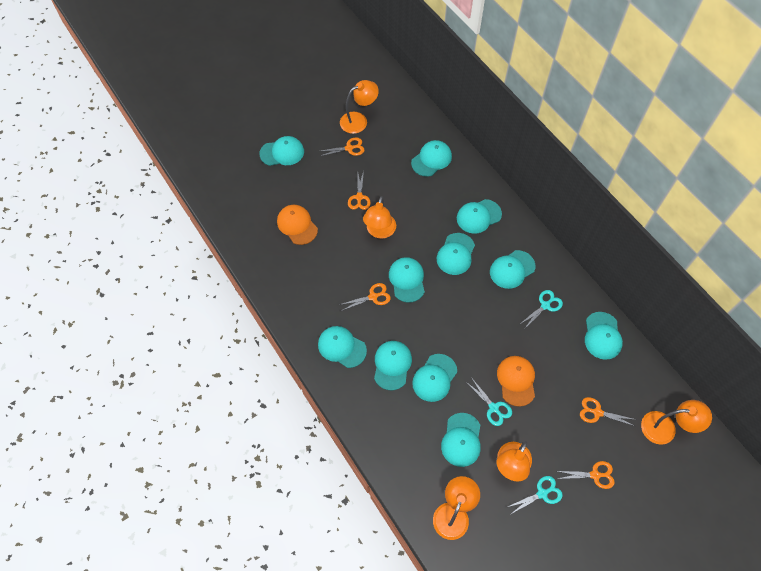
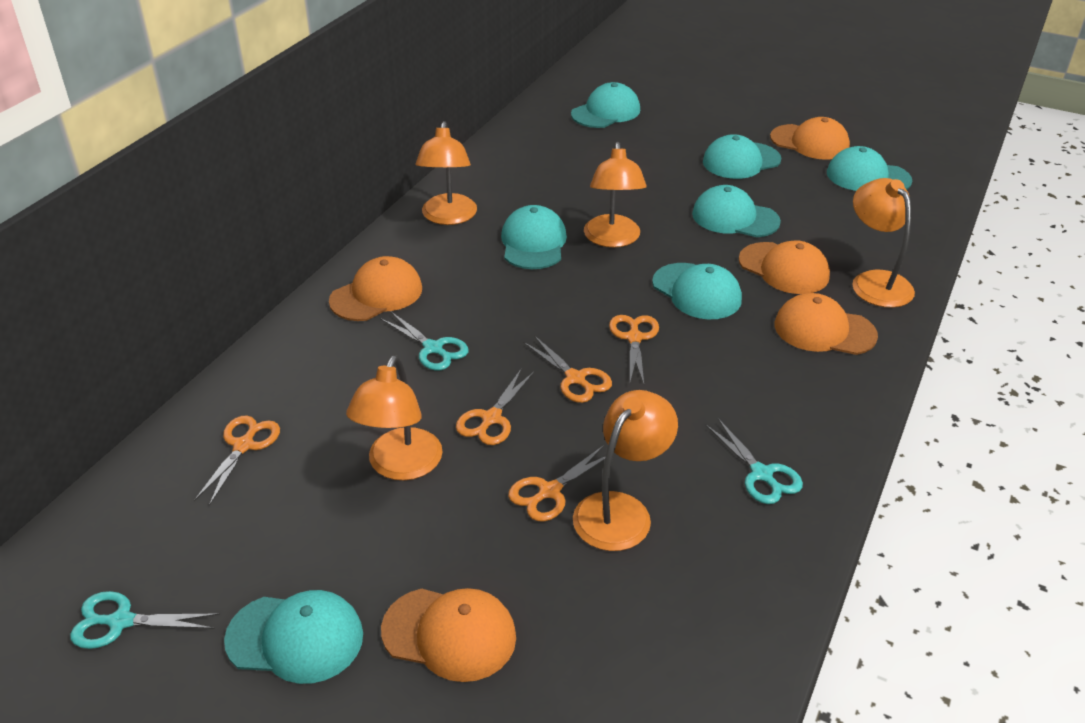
orange cap: 2 -> 5
turquoise cap: 11 -> 7

